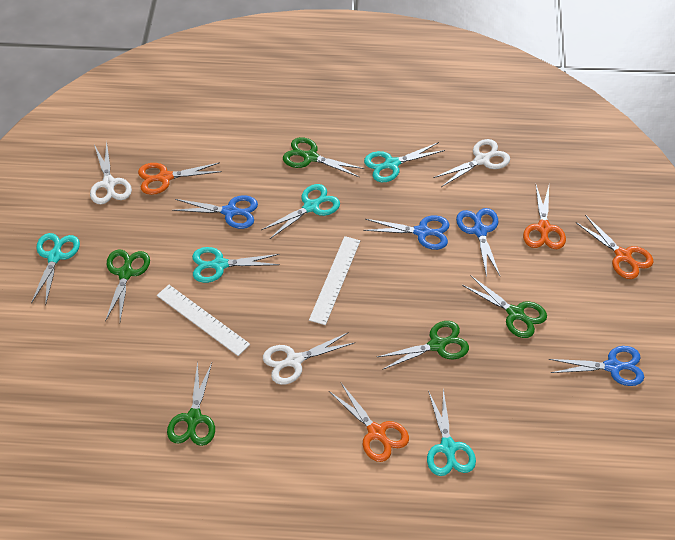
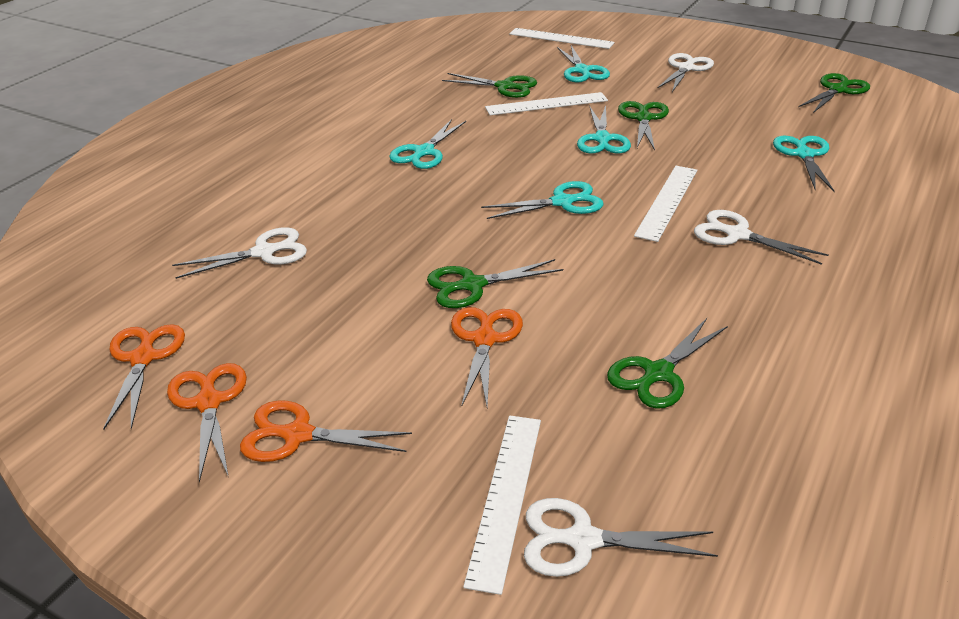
blue scissors: 4 -> 0
white ruler: 2 -> 4
white scissors: 3 -> 4

